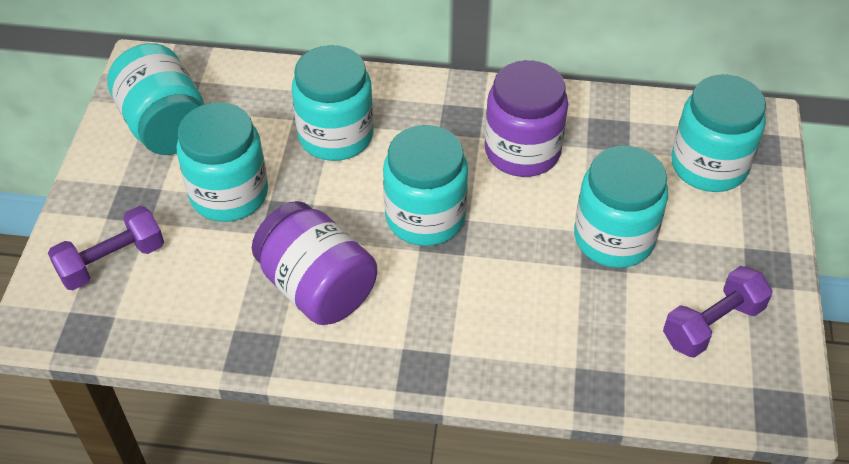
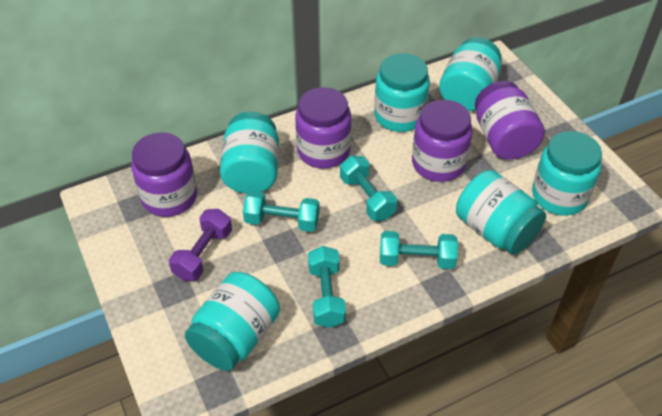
purple dumbbell: 2 -> 1
purple jar: 2 -> 4
turquoise dumbbell: 0 -> 4

